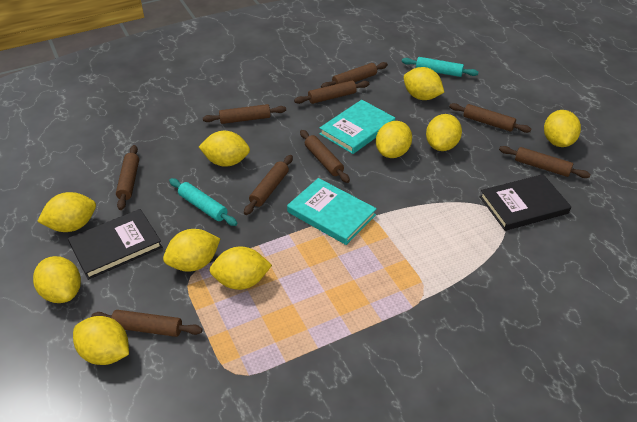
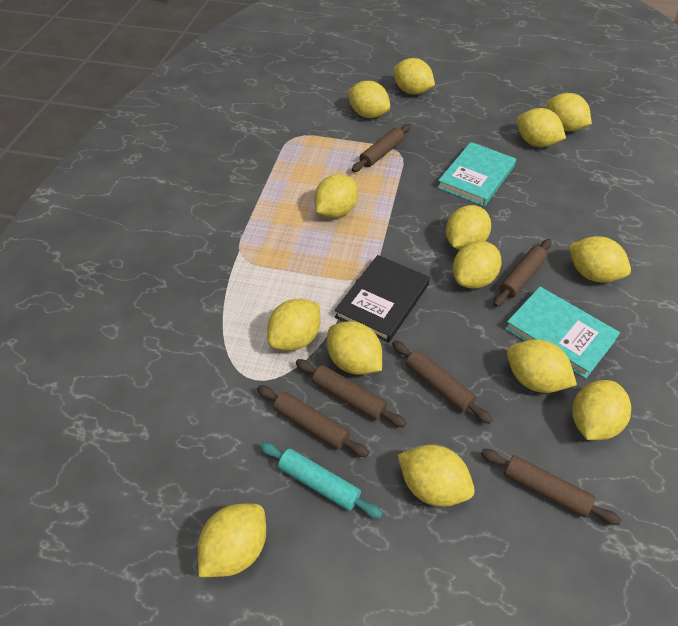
black book: 2 -> 1
brown rolling pin: 9 -> 6
turquoise rolling pin: 2 -> 1
yellow lemon: 10 -> 14

